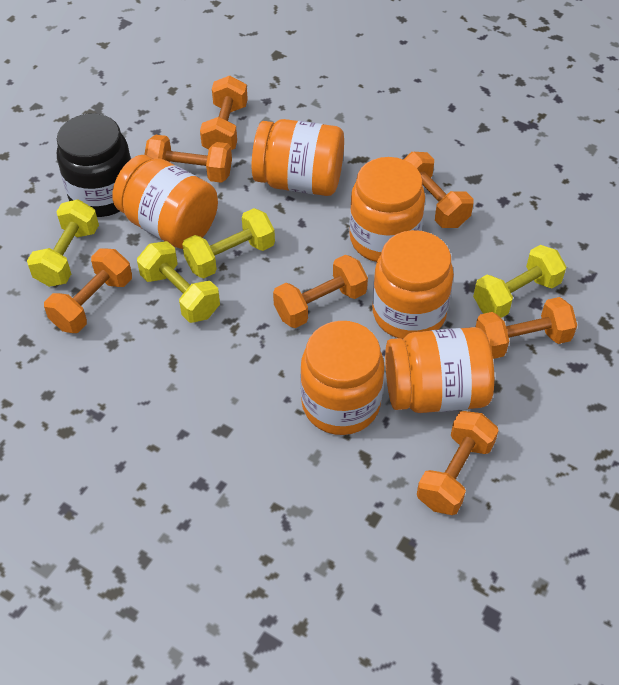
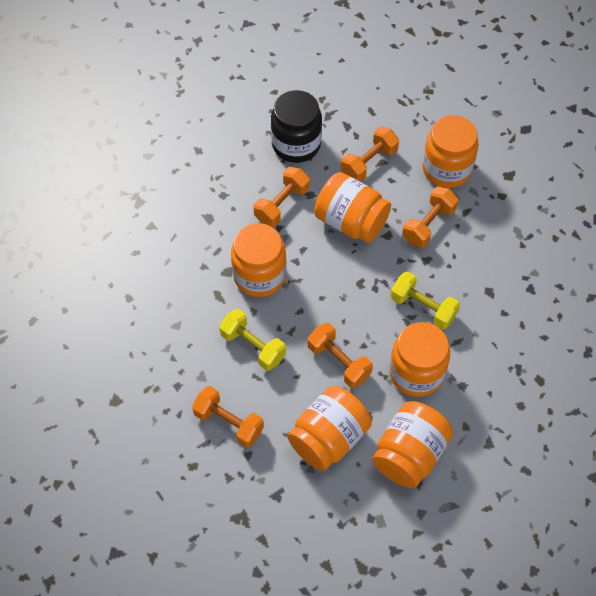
orange dumbbell: 7 -> 5
yellow dumbbell: 4 -> 2

